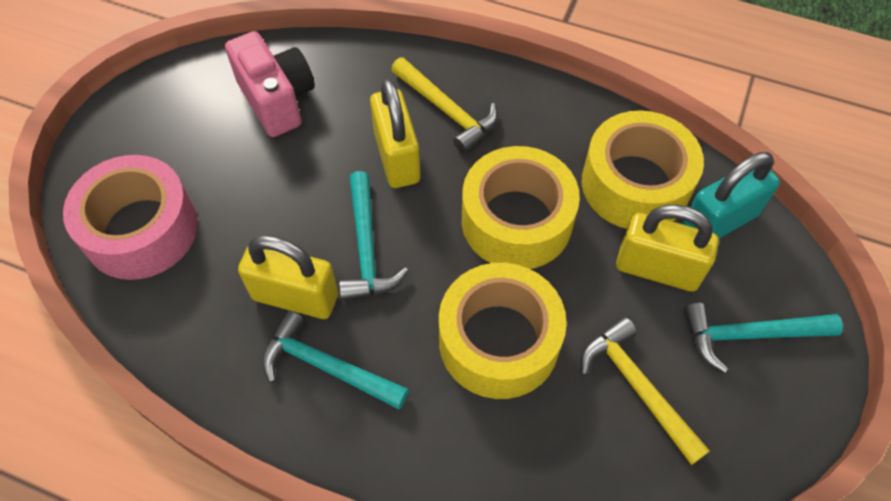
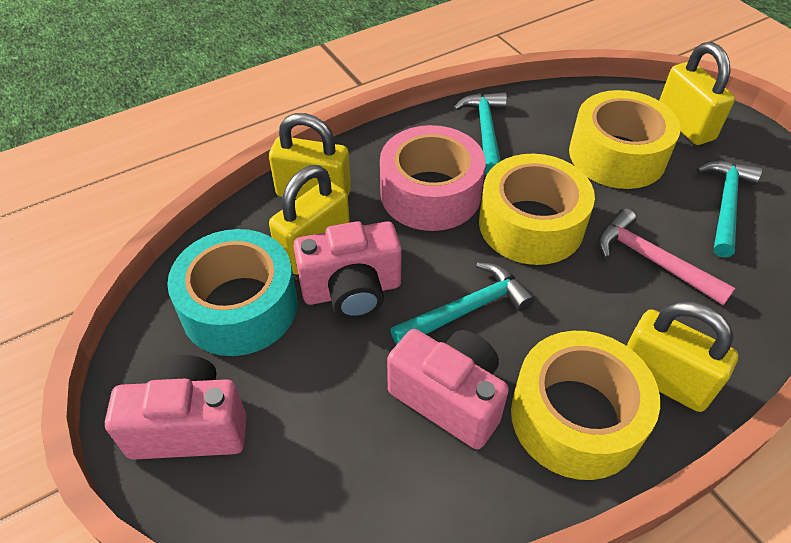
pink camera: 1 -> 3
pink hammer: 0 -> 1
turquoise padlock: 1 -> 0
turquoise tape: 0 -> 1
yellow hammer: 2 -> 0
yellow padlock: 3 -> 4

